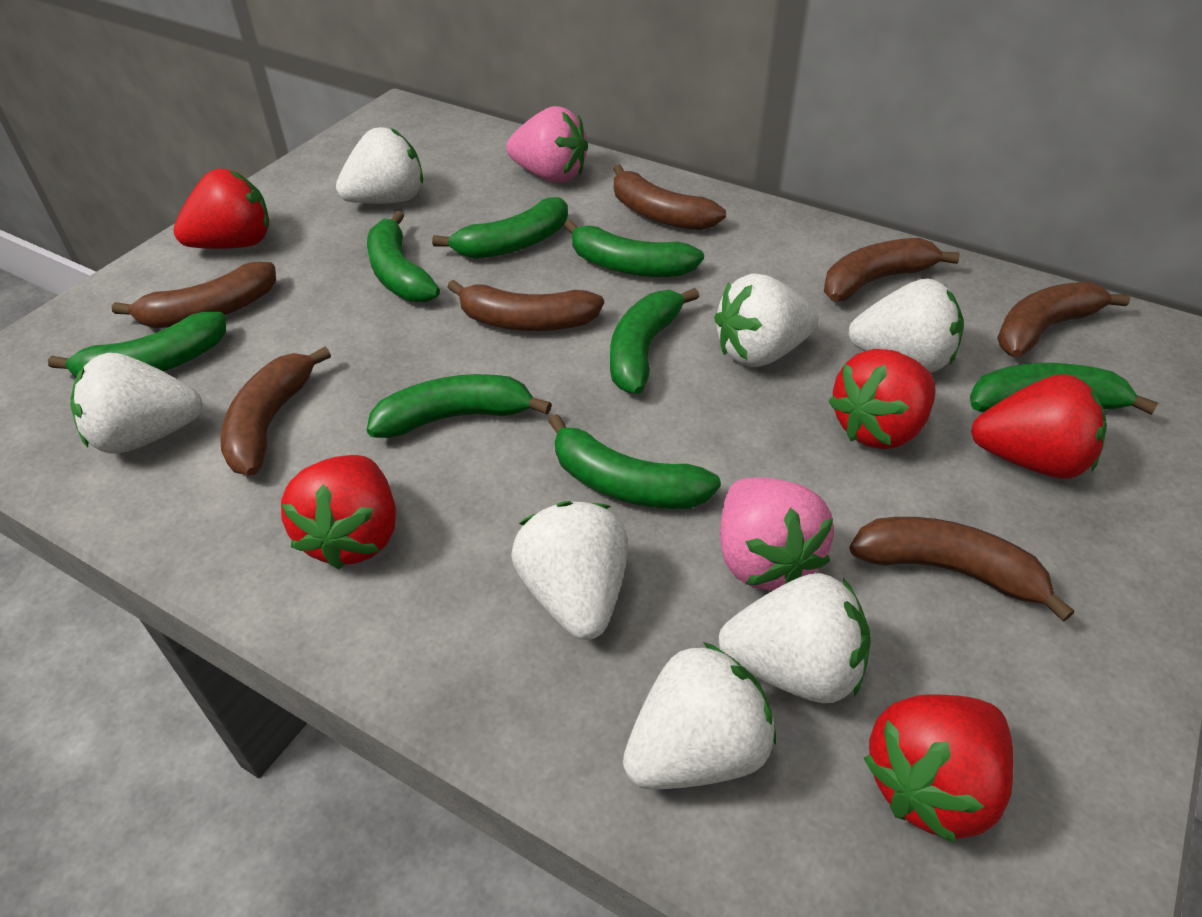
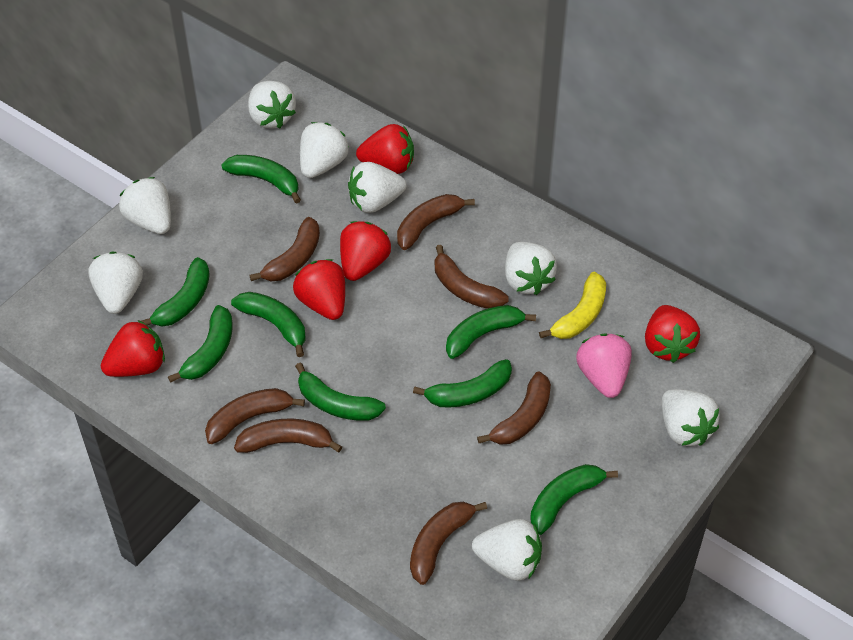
pink strawberry: 2 -> 1
white strawberry: 7 -> 8
yellow banana: 0 -> 1

